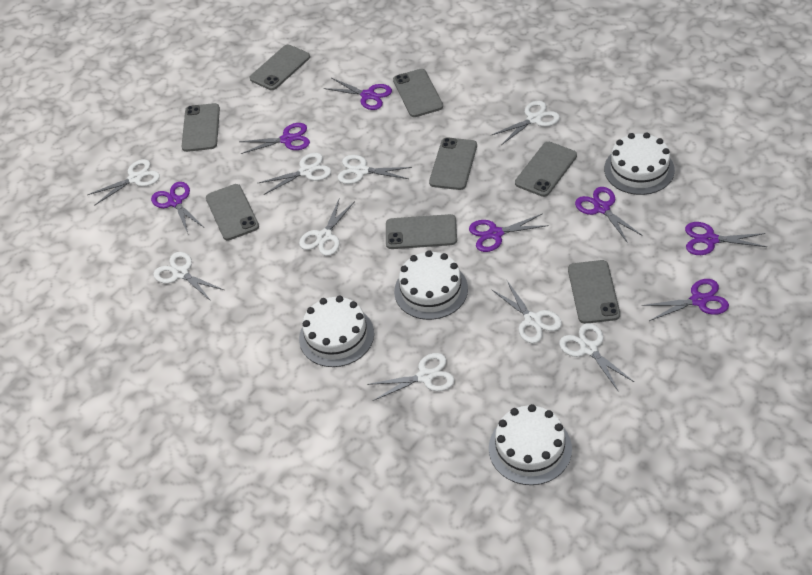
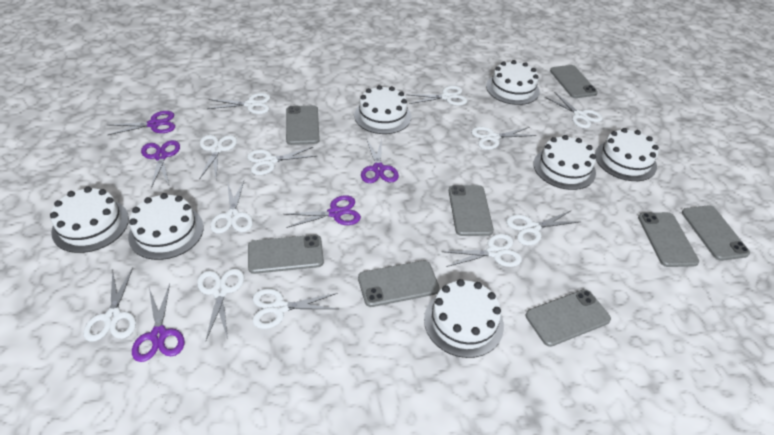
purple scissors: 7 -> 5
white cake: 4 -> 7
white scissors: 9 -> 12

